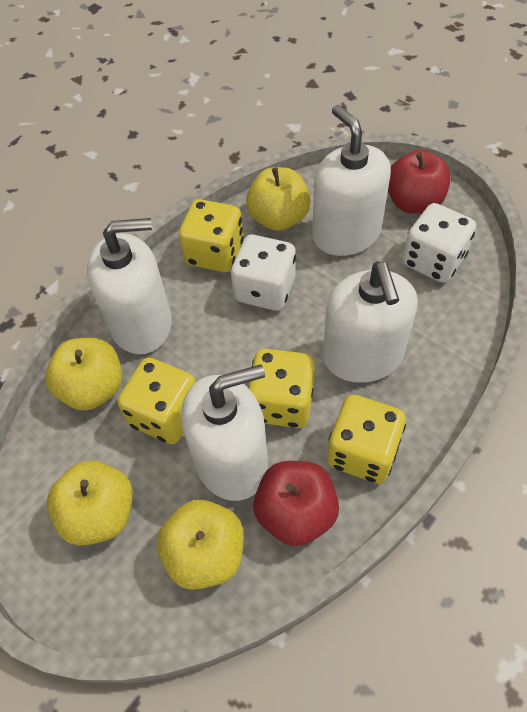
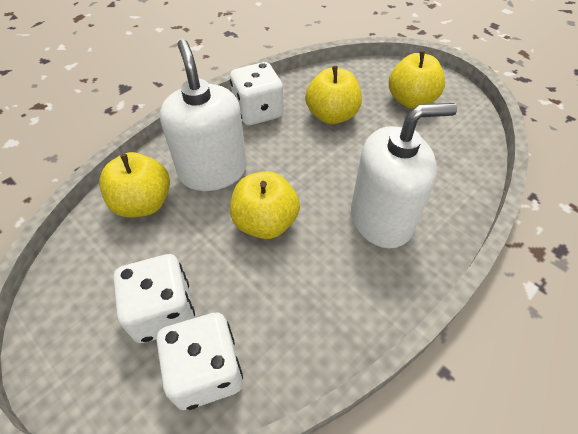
red apple: 2 -> 0
white dice: 2 -> 3
white soap dispenser: 4 -> 2
yellow dice: 4 -> 0

